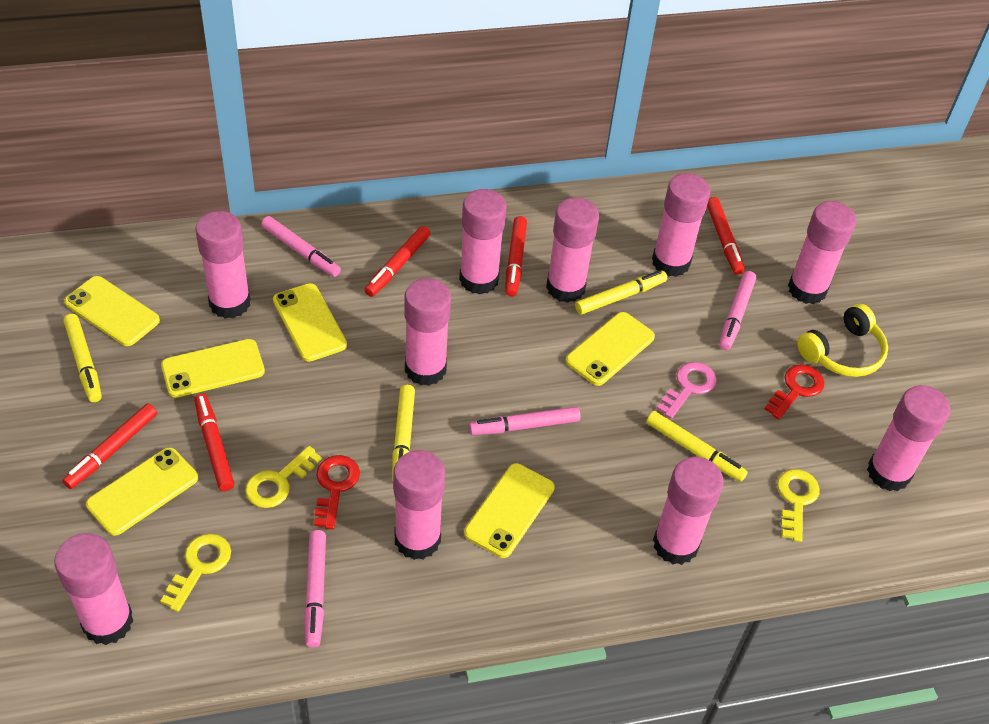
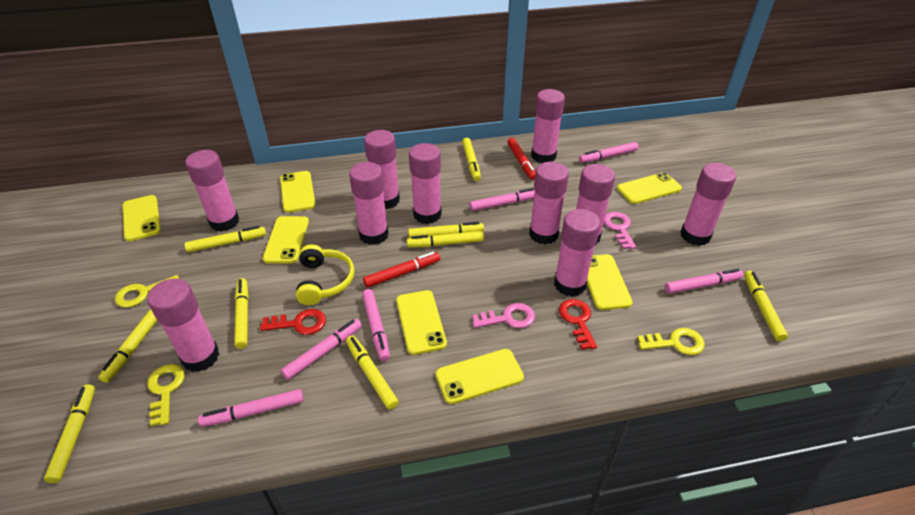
pink key: 1 -> 2
pink marker: 4 -> 6
red marker: 5 -> 2
yellow marker: 4 -> 9
yellow phone: 6 -> 7

